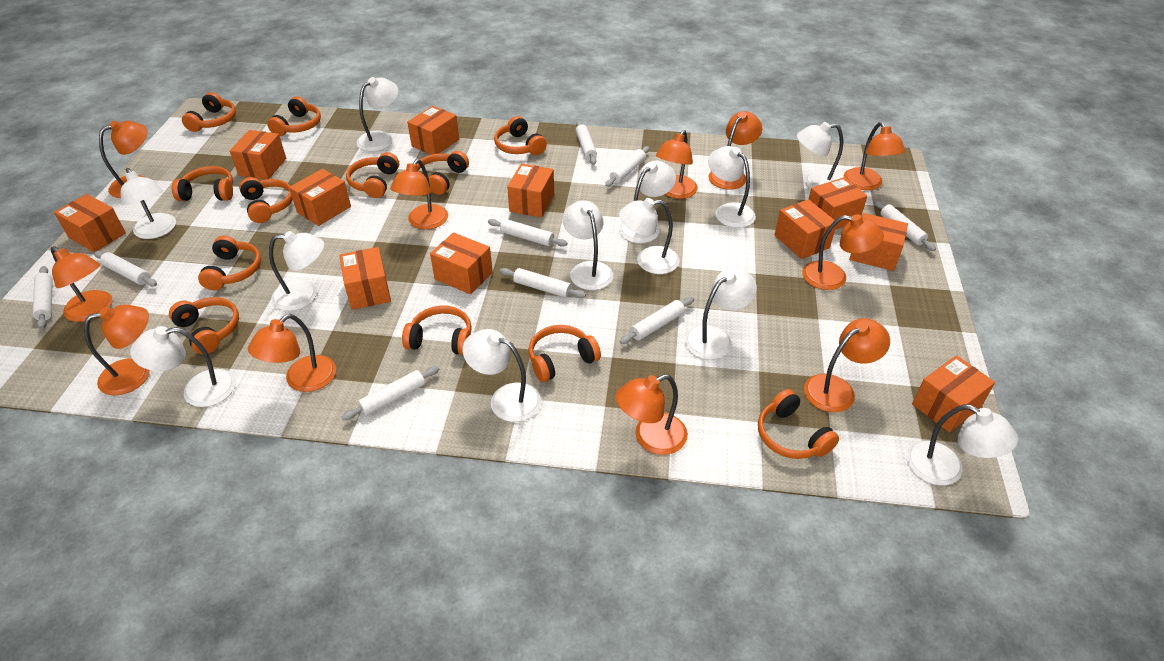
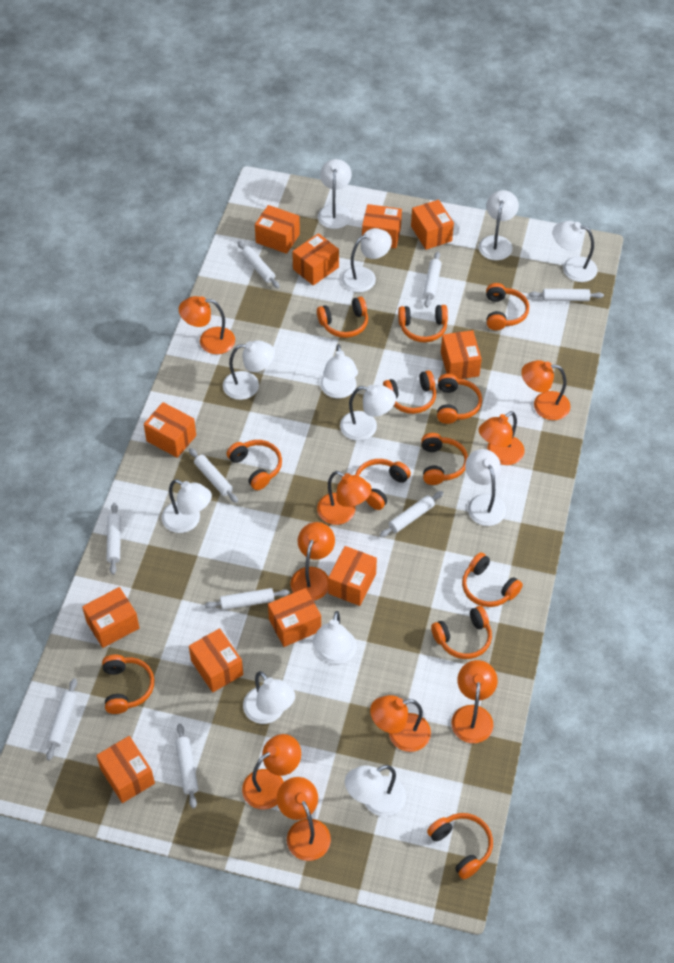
orange lamp: 11 -> 9

